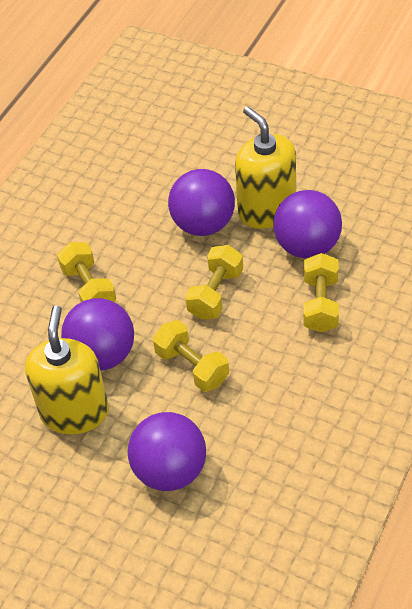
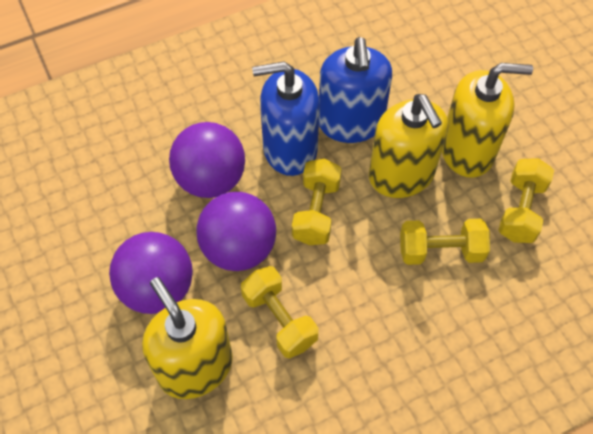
blue soap dispenser: 0 -> 2
purple ball: 4 -> 3
yellow soap dispenser: 2 -> 3

